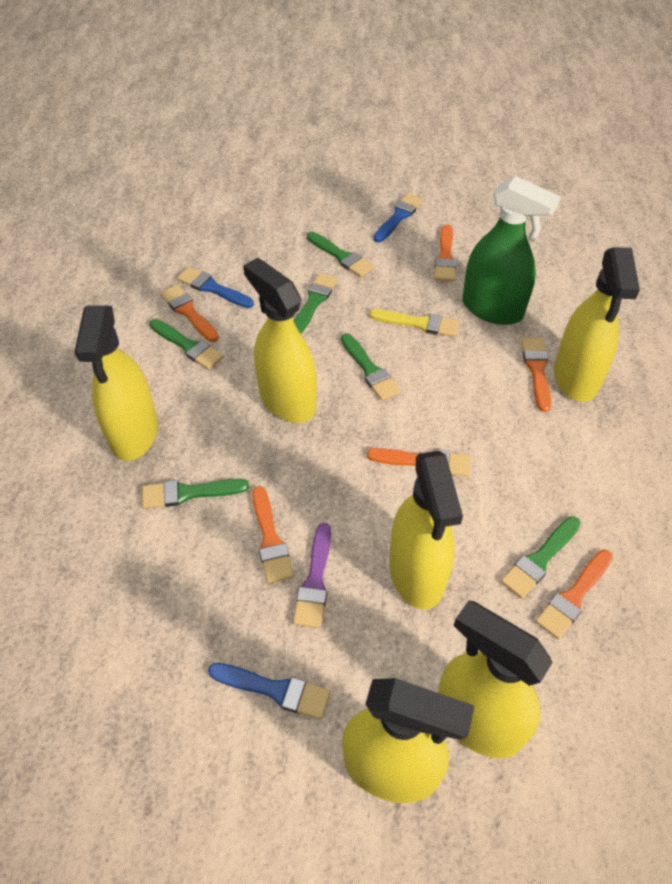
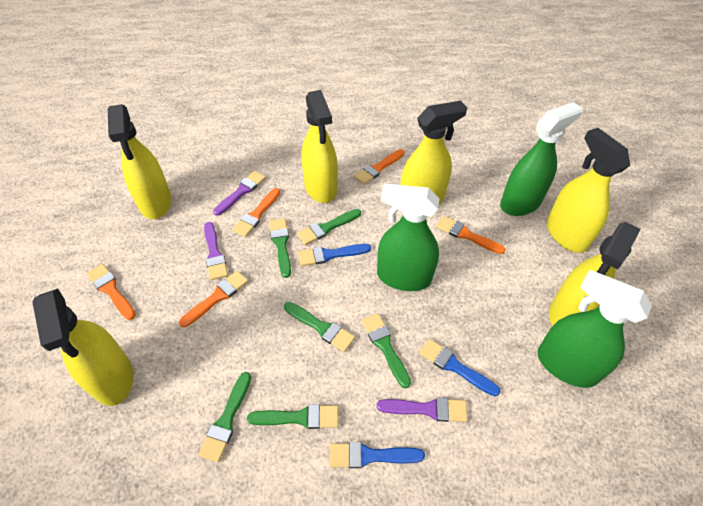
green spray bottle: 1 -> 3
orange brush: 6 -> 5
purple brush: 1 -> 3
yellow brush: 1 -> 0

